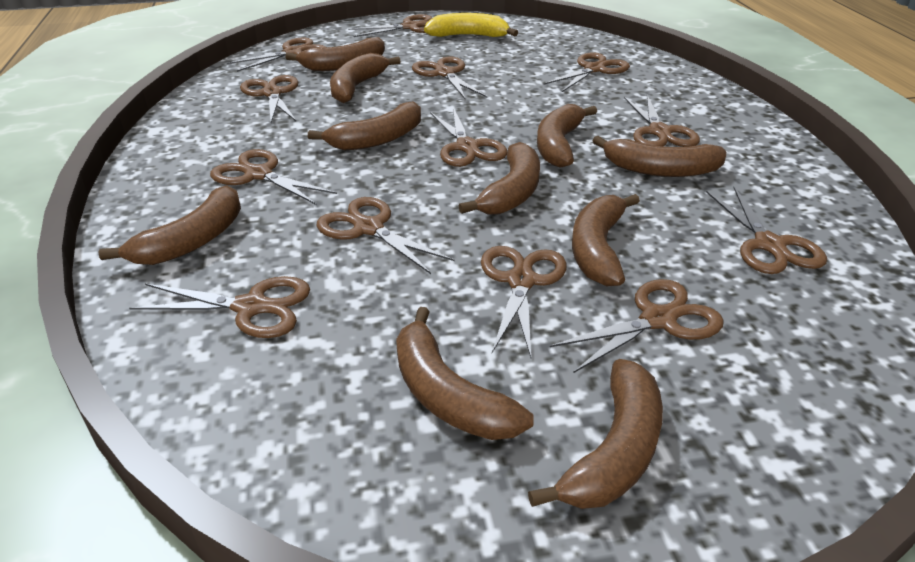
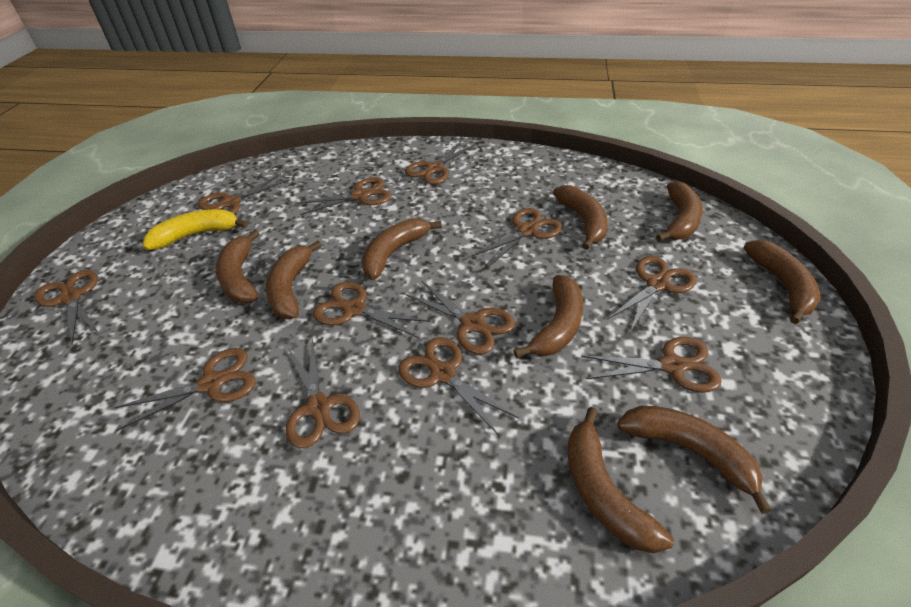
brown banana: 10 -> 9
brown scissors: 13 -> 12

